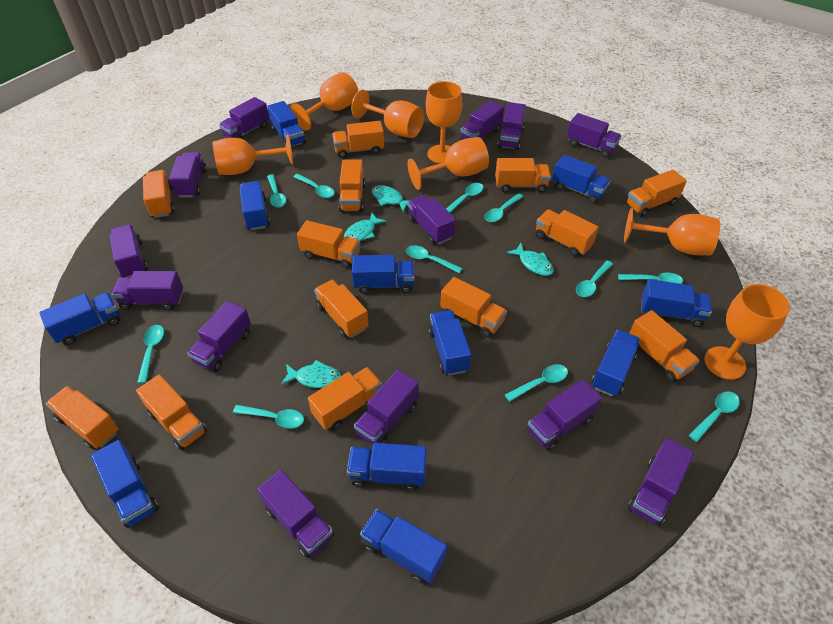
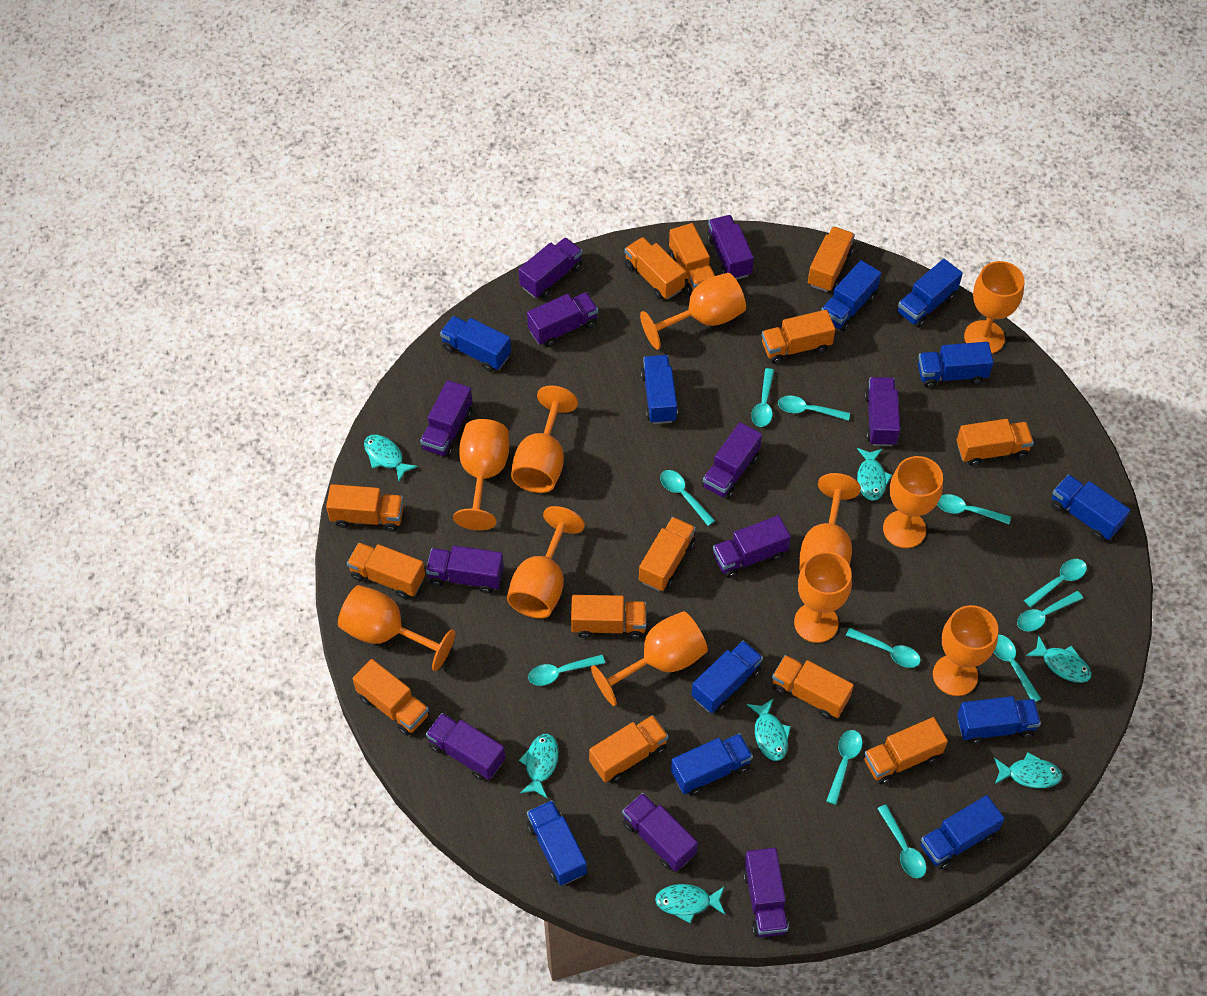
orange goblet: 7 -> 11
purple truck: 13 -> 11
turquoise fish: 4 -> 7

